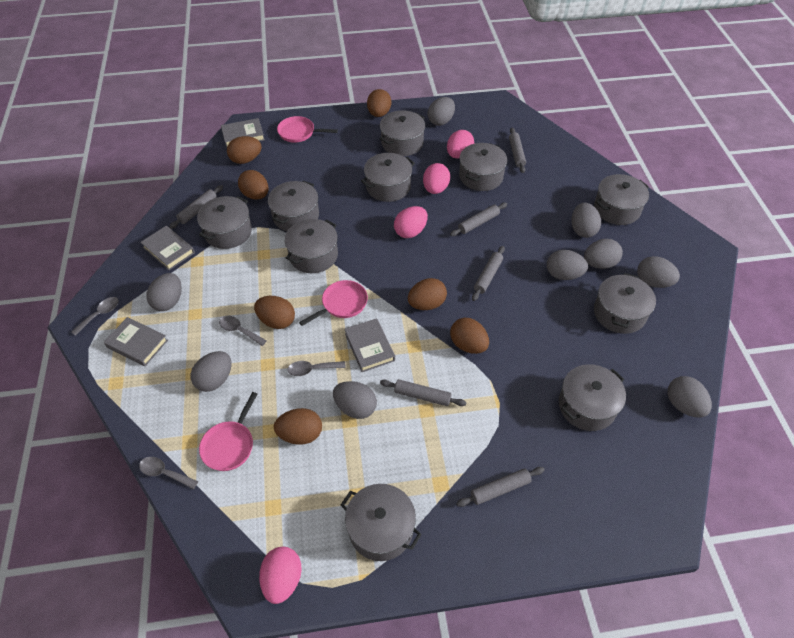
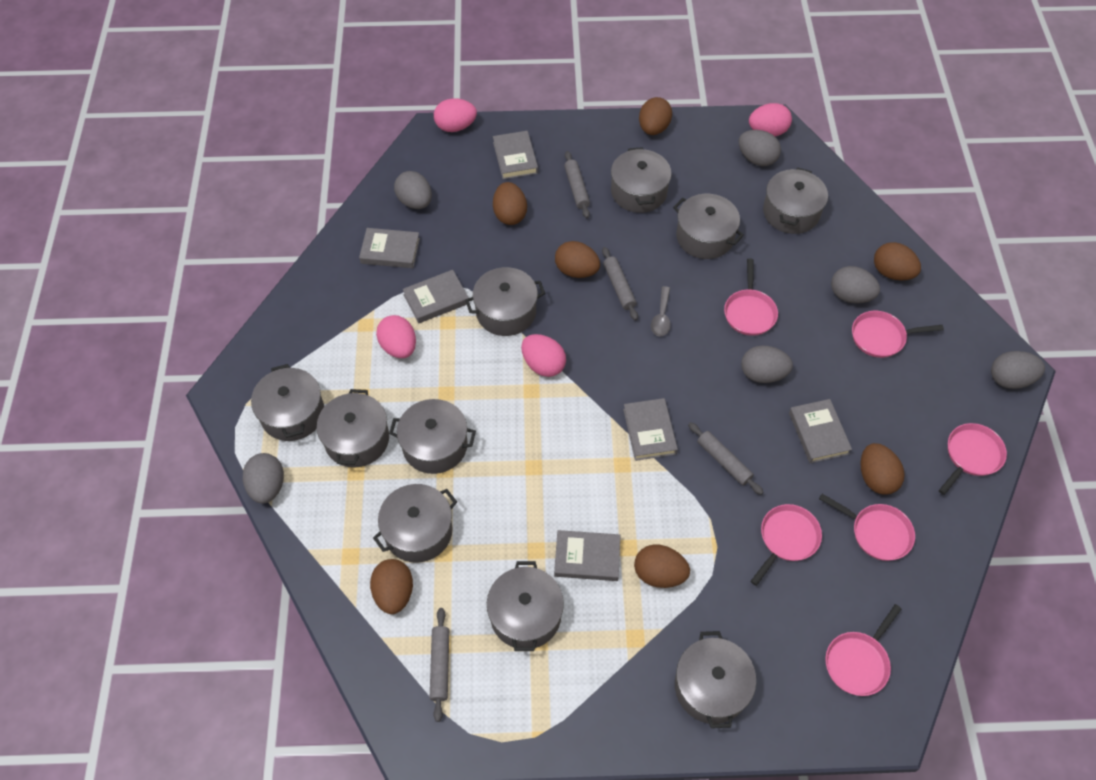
grey book: 4 -> 6
grey egg: 9 -> 6
grey rolling pin: 6 -> 4
grey spoon: 4 -> 1
pink pan: 3 -> 6

